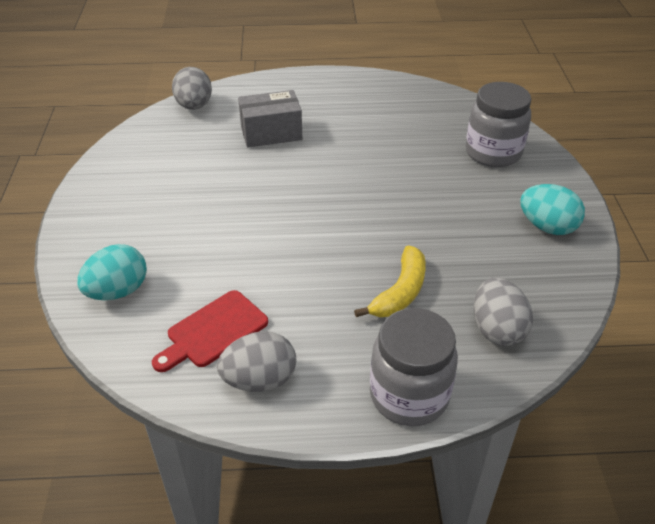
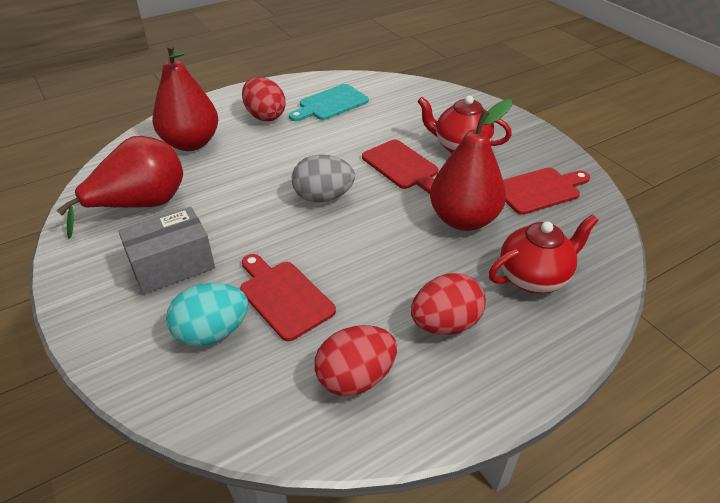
grey egg: 3 -> 1
grey jar: 2 -> 0
red cutting board: 1 -> 3
red egg: 0 -> 3
red pear: 0 -> 3
red teapot: 0 -> 2
turquoise cutting board: 0 -> 1
turquoise egg: 2 -> 1
yellow banana: 1 -> 0

